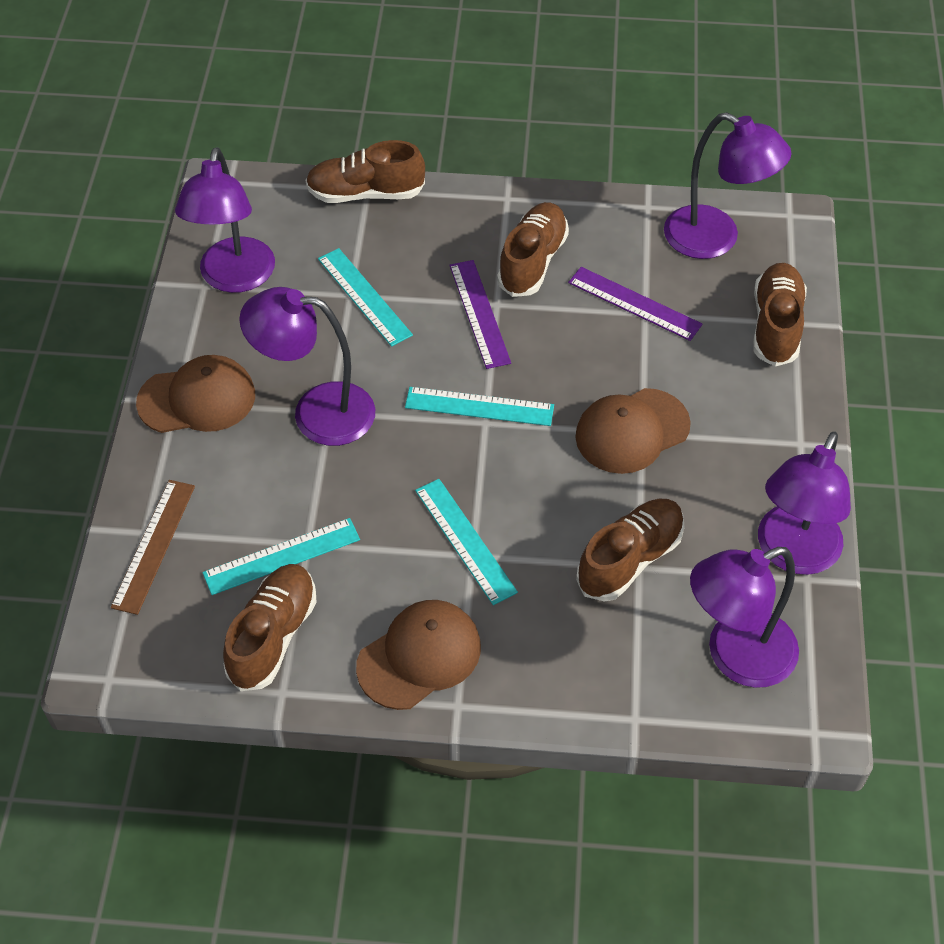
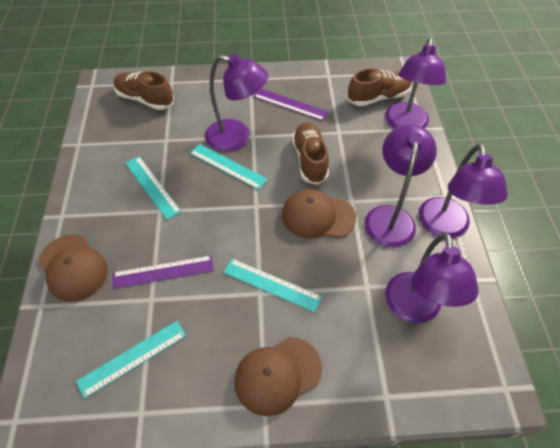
brown ruler: 1 -> 0
brown shoe: 5 -> 3

